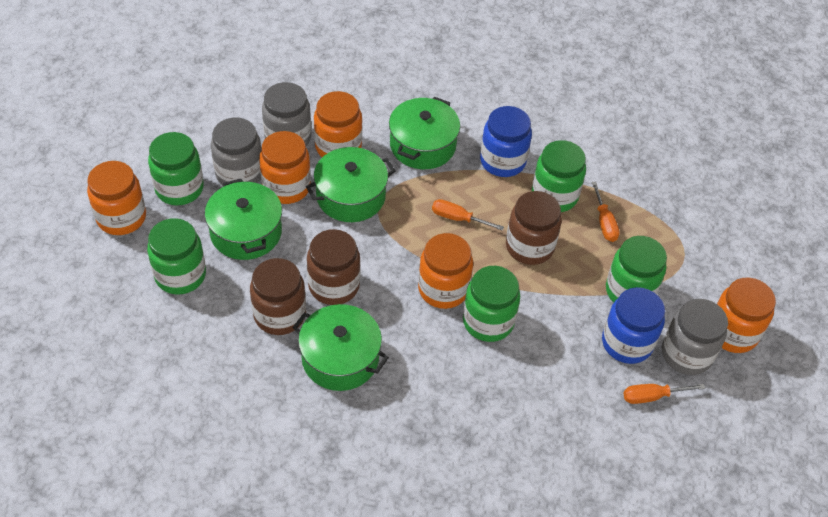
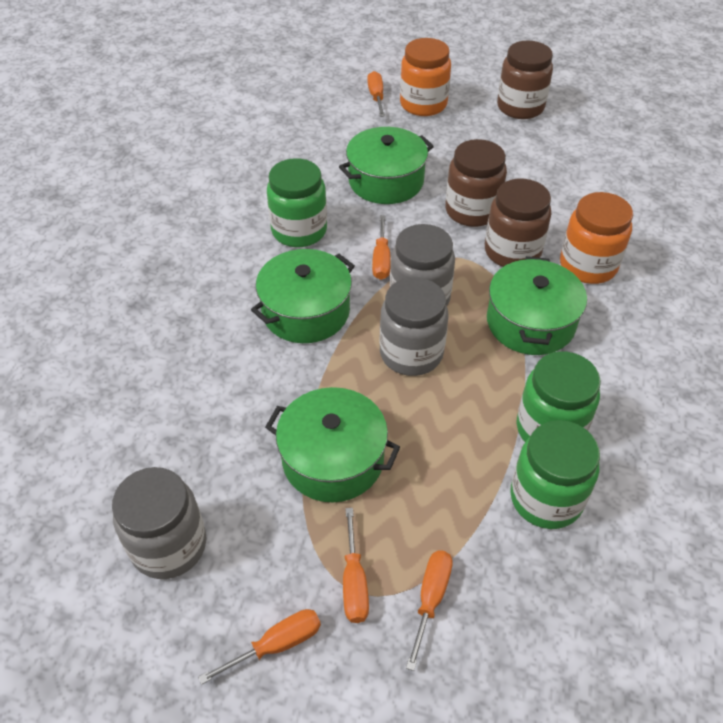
blue jar: 2 -> 0
green jar: 5 -> 3
orange jar: 5 -> 2
orange screwdriver: 3 -> 5

